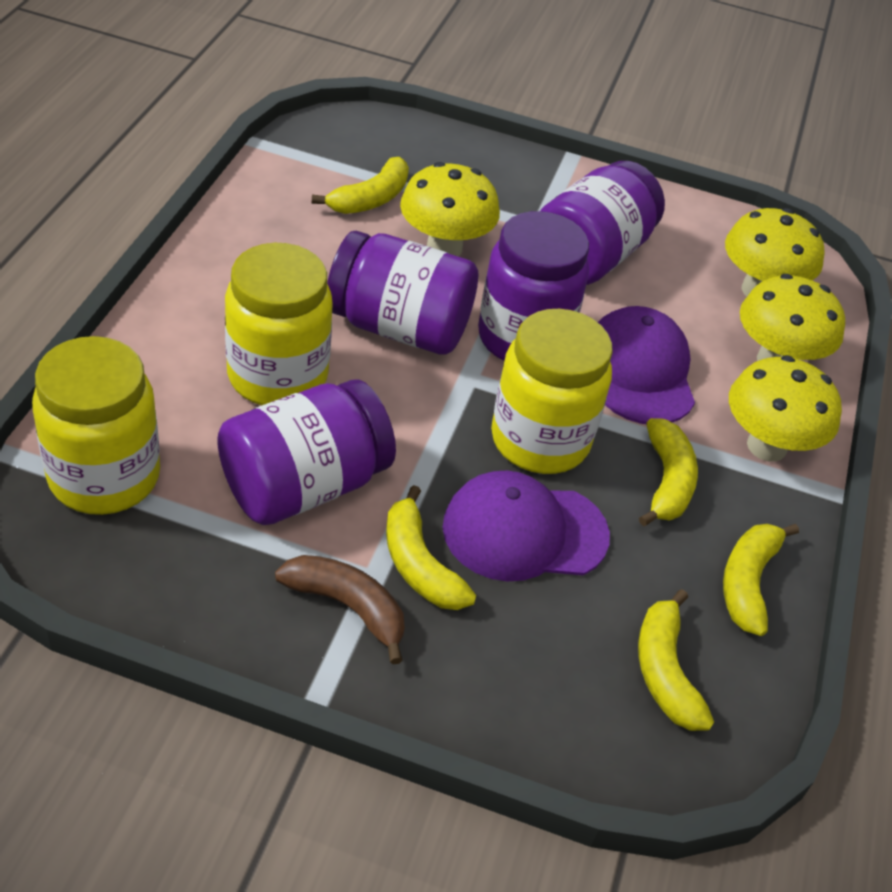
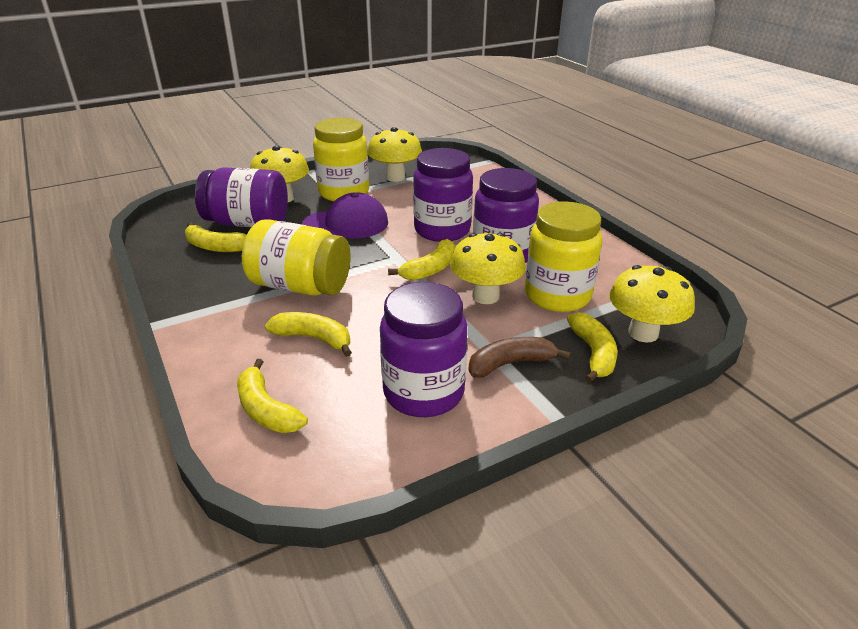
purple cap: 2 -> 1

